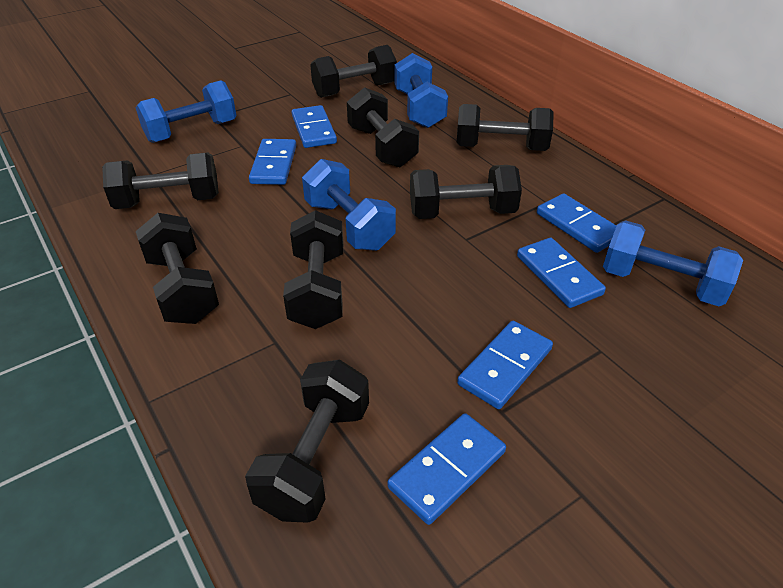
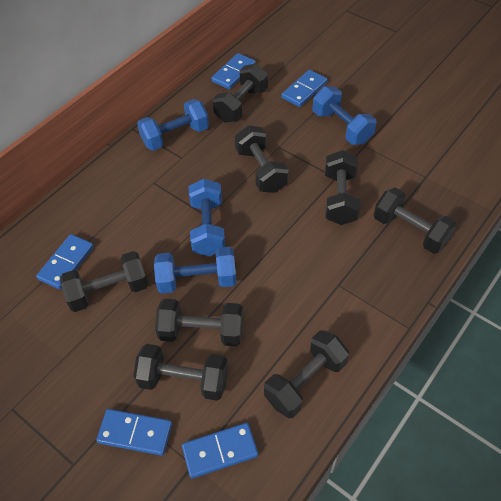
blue domino: 6 -> 5

